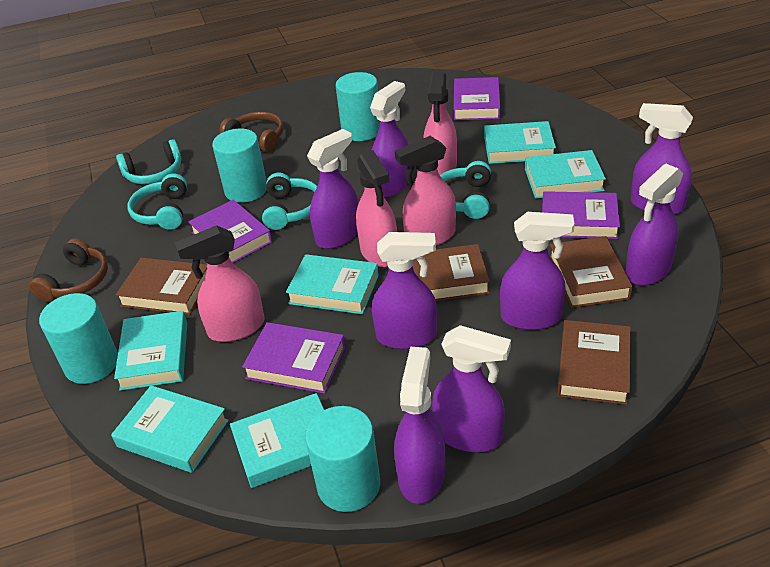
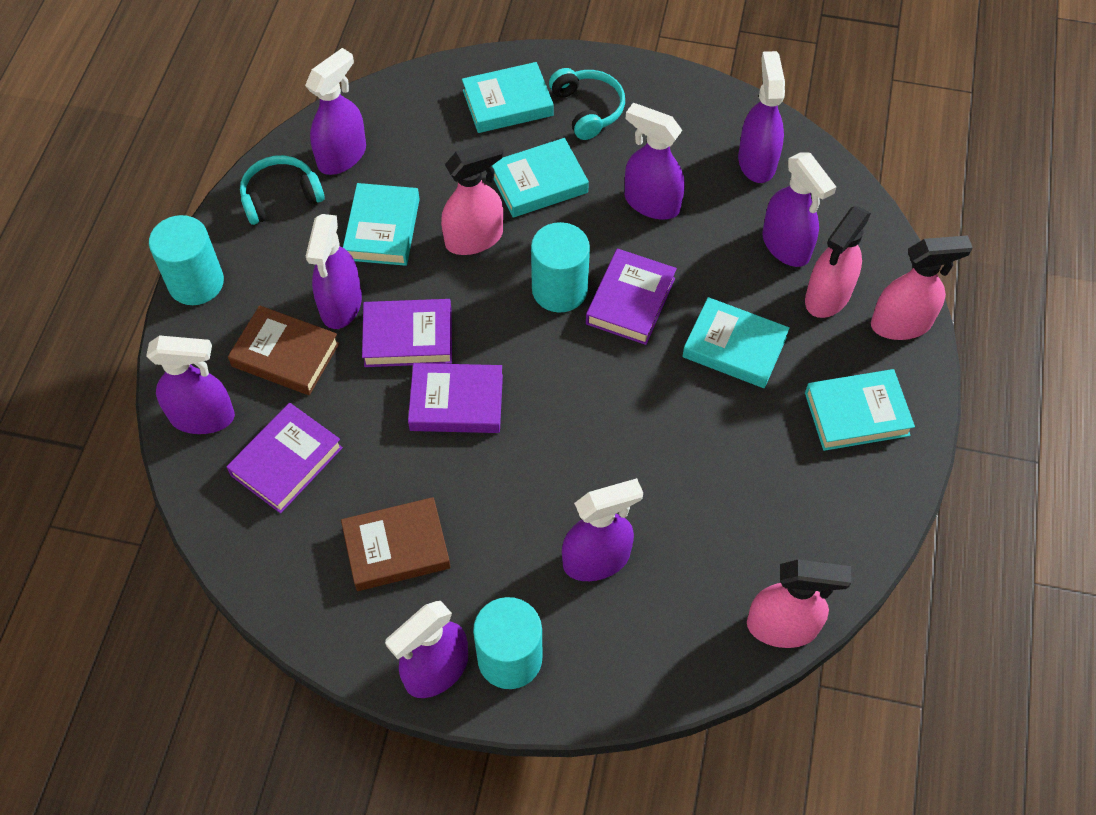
brown book: 4 -> 2
brown headphones: 2 -> 0
turquoise book: 6 -> 5
turquoise cylinder: 4 -> 3
turquoise headphones: 4 -> 2

